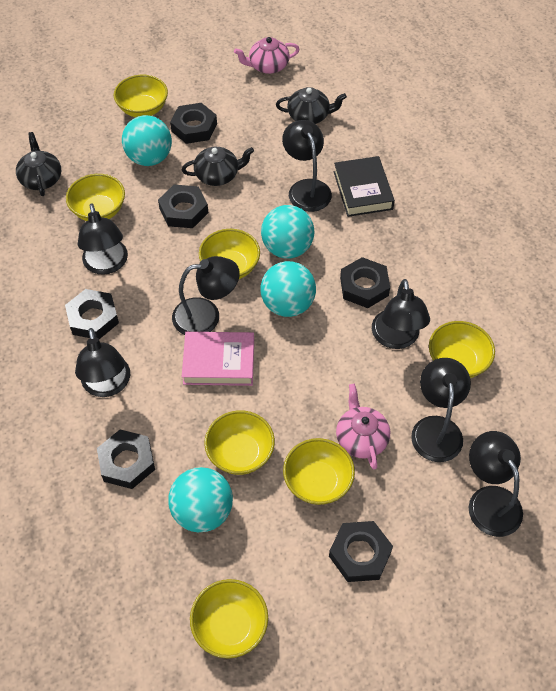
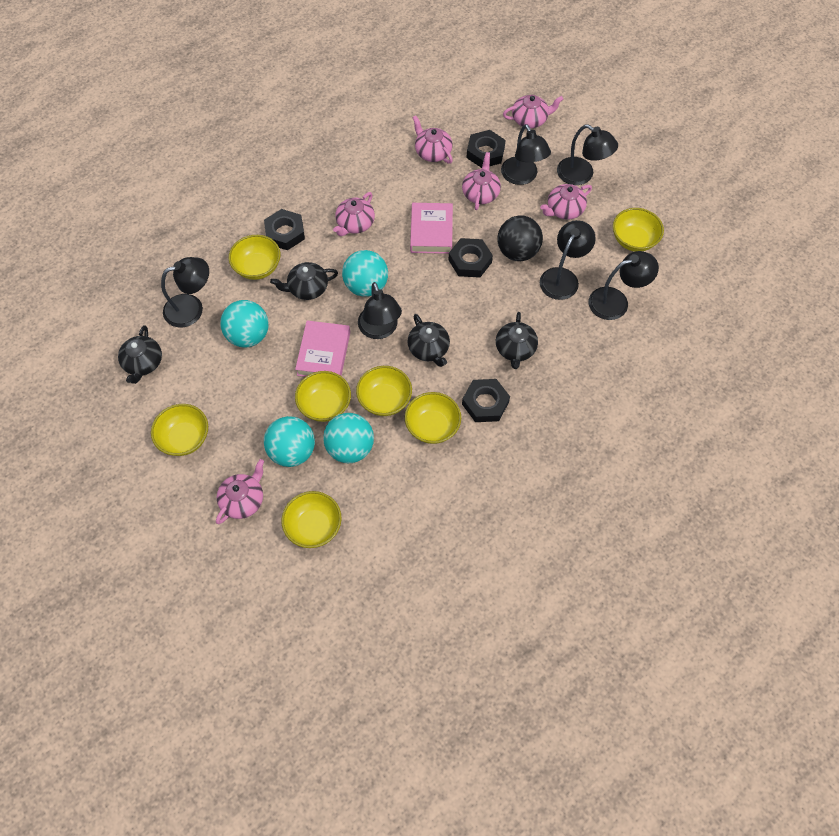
black ball: 0 -> 1
black book: 1 -> 0
black lamp: 7 -> 6
black nut: 6 -> 4
black teapot: 3 -> 4
pink book: 1 -> 2
pink teapot: 2 -> 6

